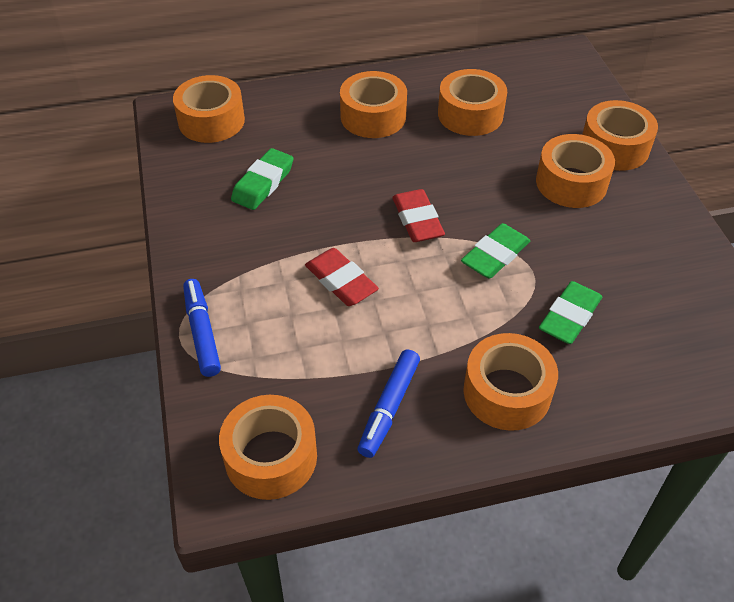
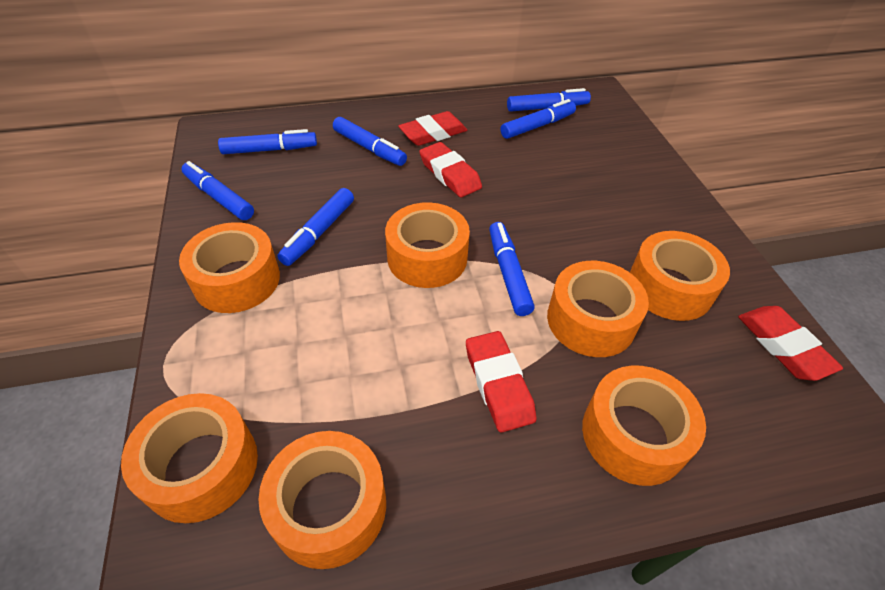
blue marker: 2 -> 7
green eraser: 3 -> 0
red eraser: 2 -> 4

